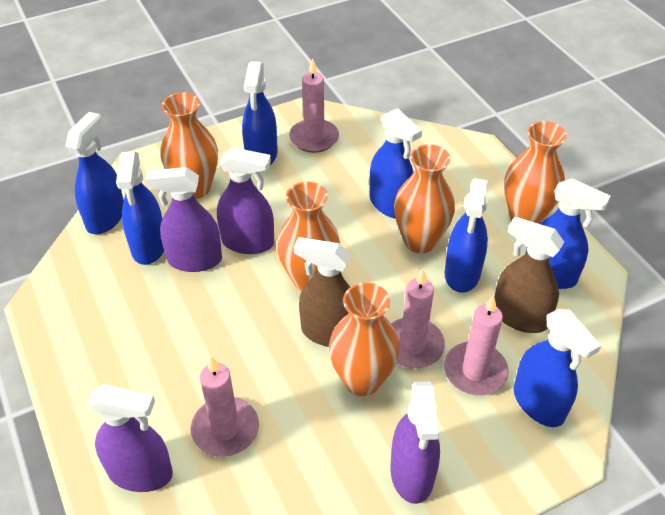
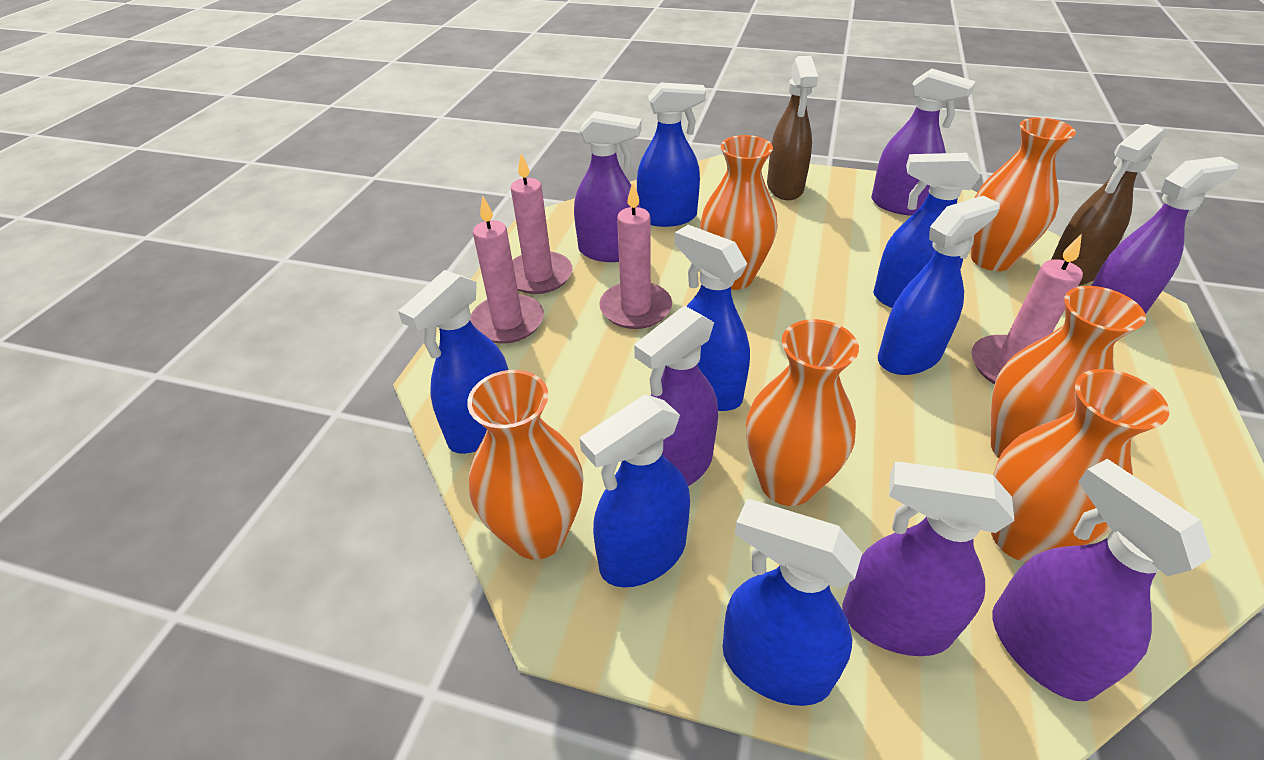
orange vase: 5 -> 6
purple spray bottle: 4 -> 6

